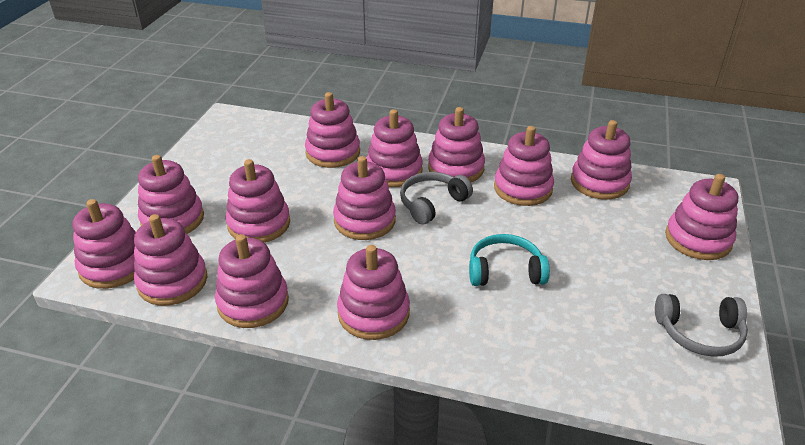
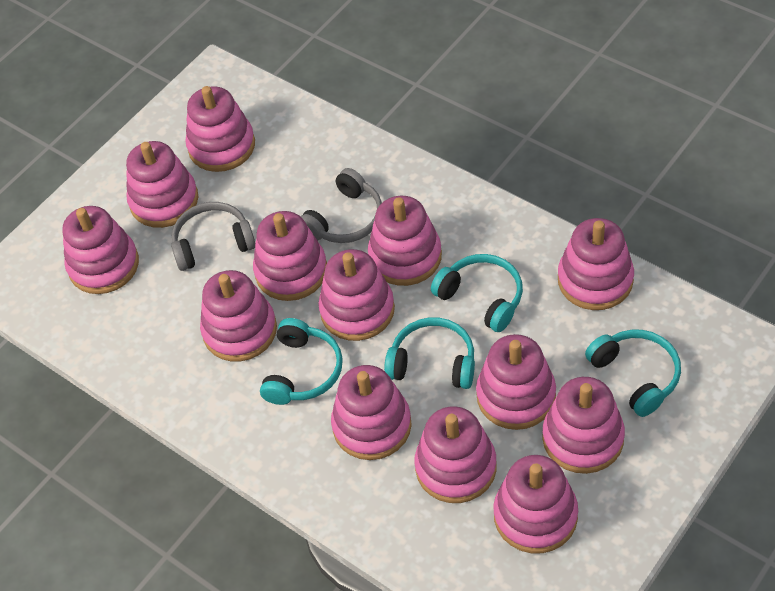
turquoise headphones: 1 -> 4

